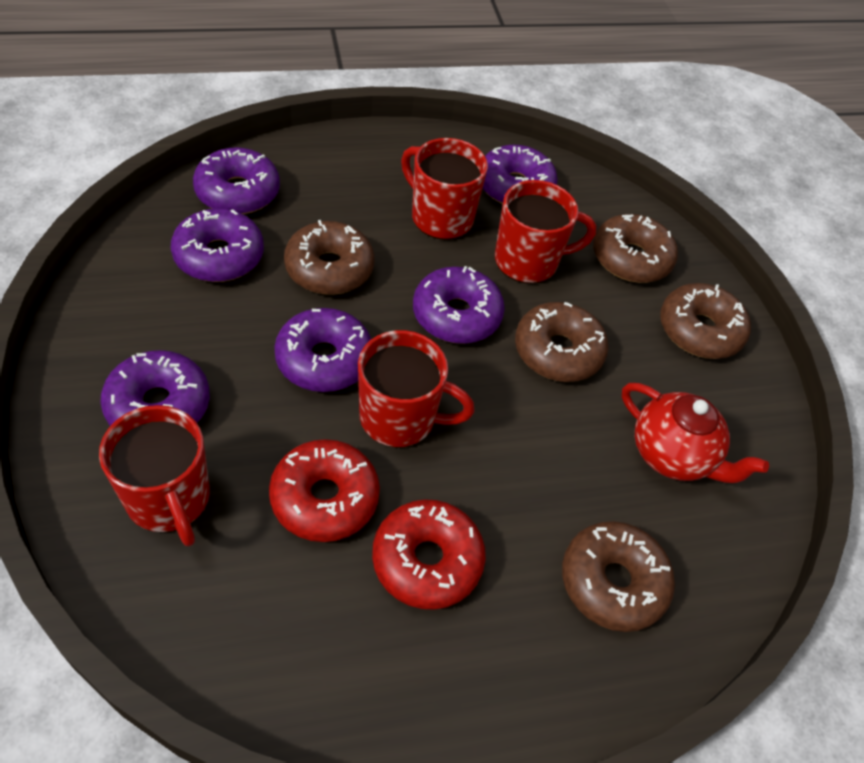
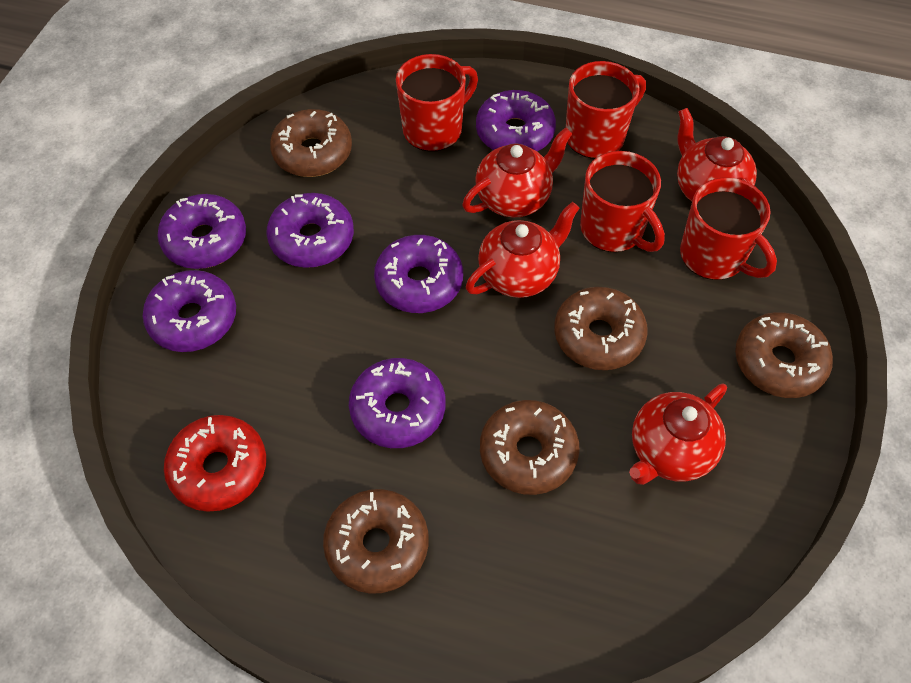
red donut: 2 -> 1
red teapot: 1 -> 4

